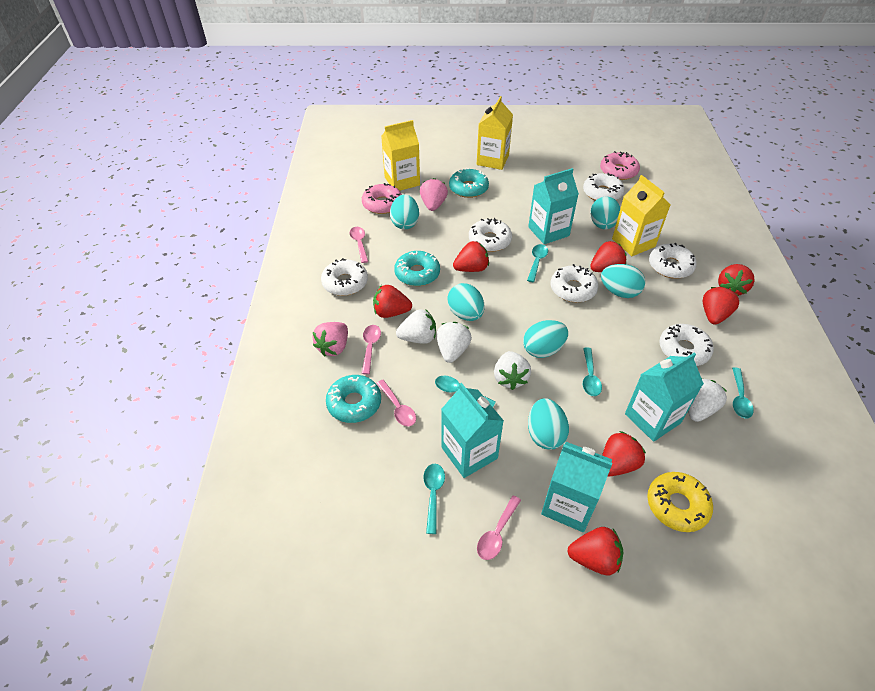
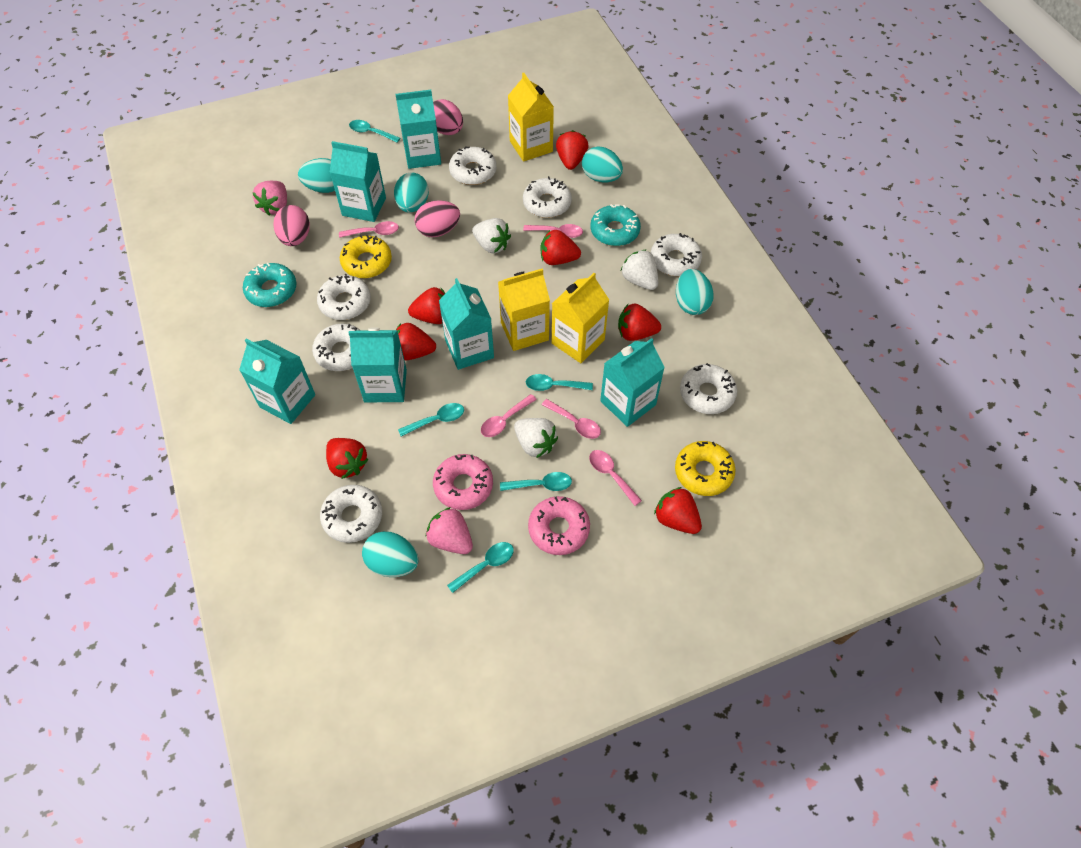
pink egg: 0 -> 3
pink spoon: 4 -> 5
turquoise carton: 4 -> 6
turquoise donut: 3 -> 2
turquoise egg: 6 -> 5
white donut: 6 -> 7
white strawberry: 4 -> 3
yellow donut: 1 -> 2

